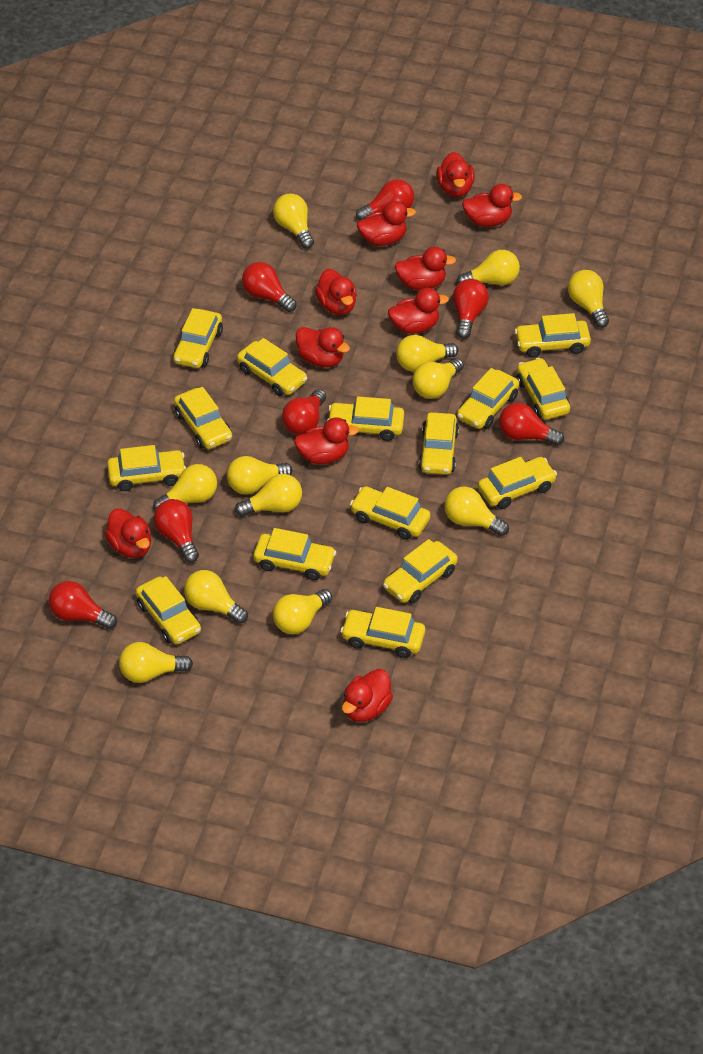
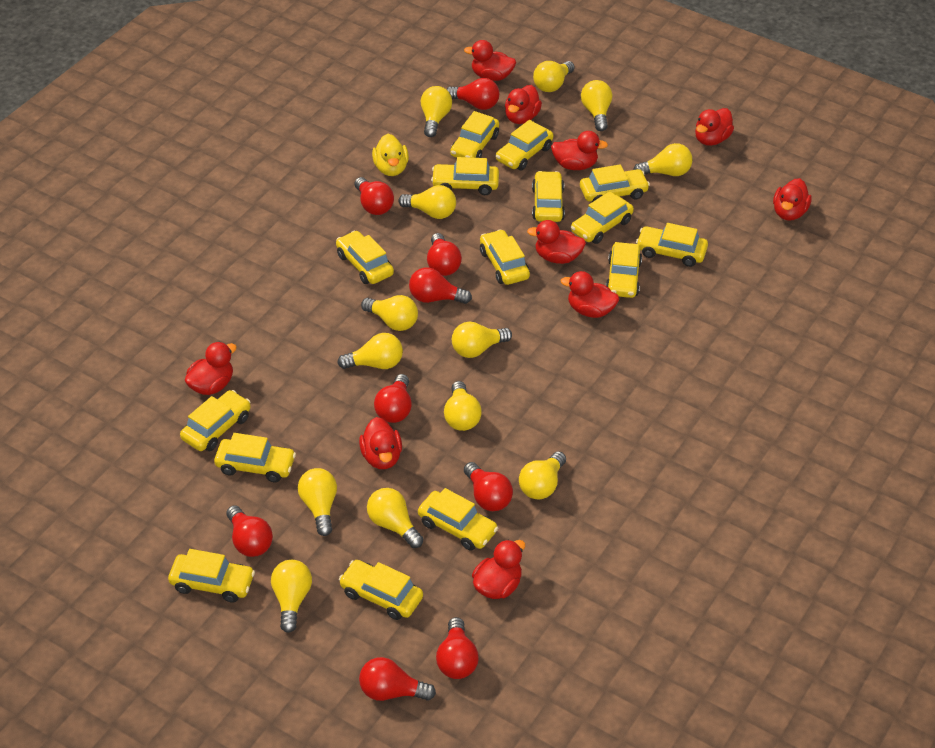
red light bulb: 7 -> 9
yellow duck: 0 -> 1
yellow light bulb: 12 -> 13

